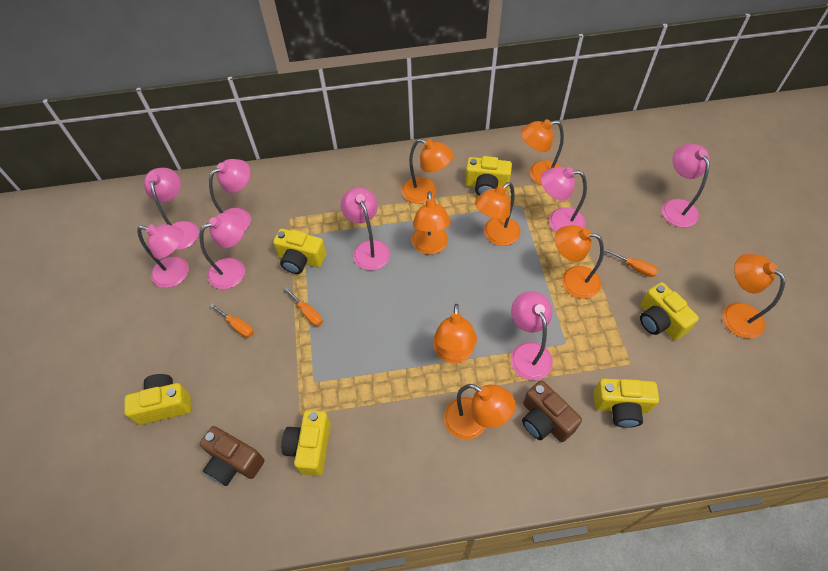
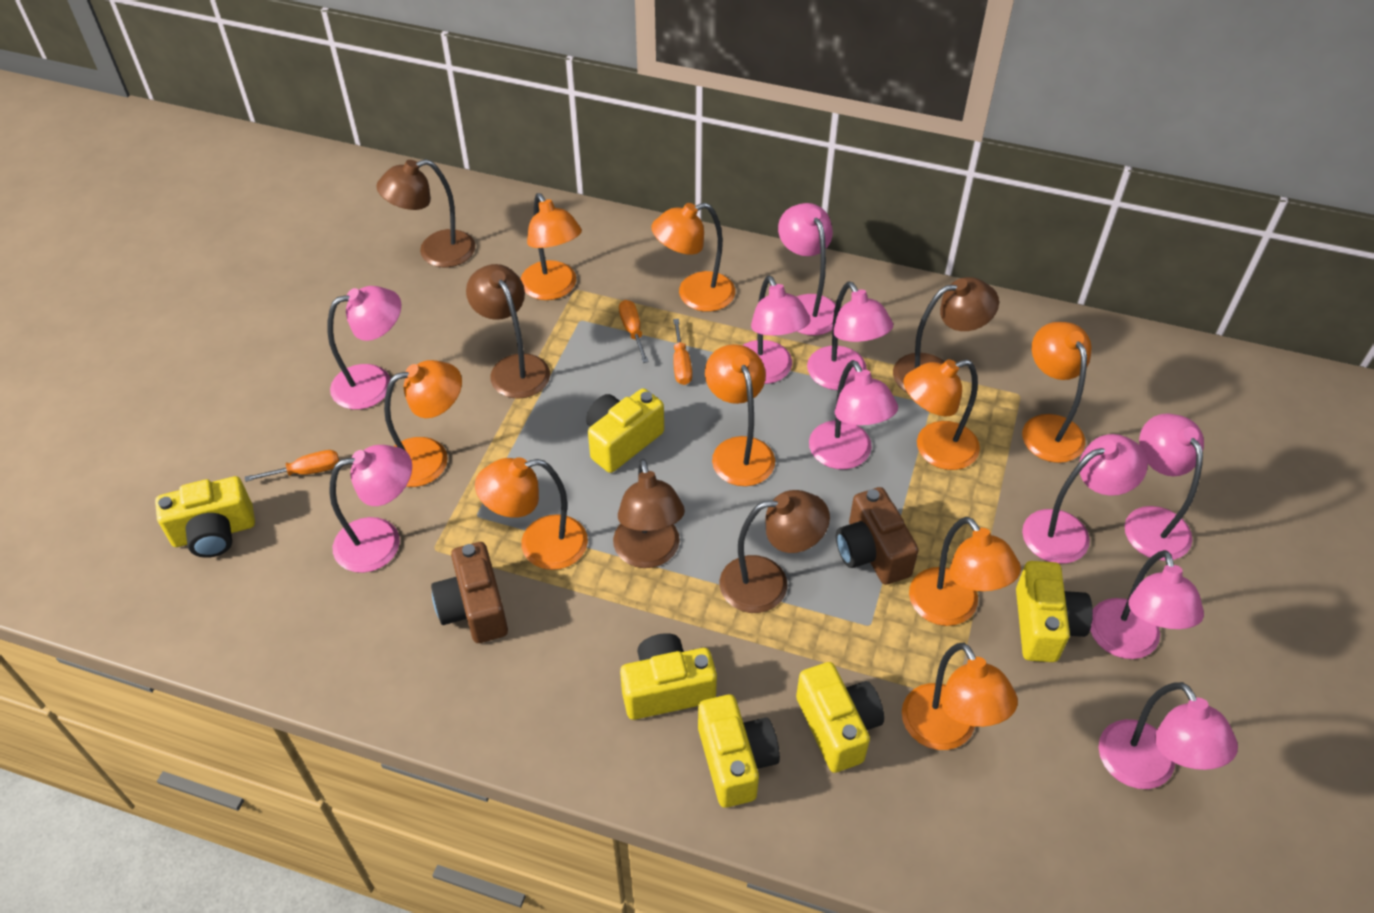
brown lamp: 0 -> 5
orange lamp: 8 -> 9
pink lamp: 8 -> 10

